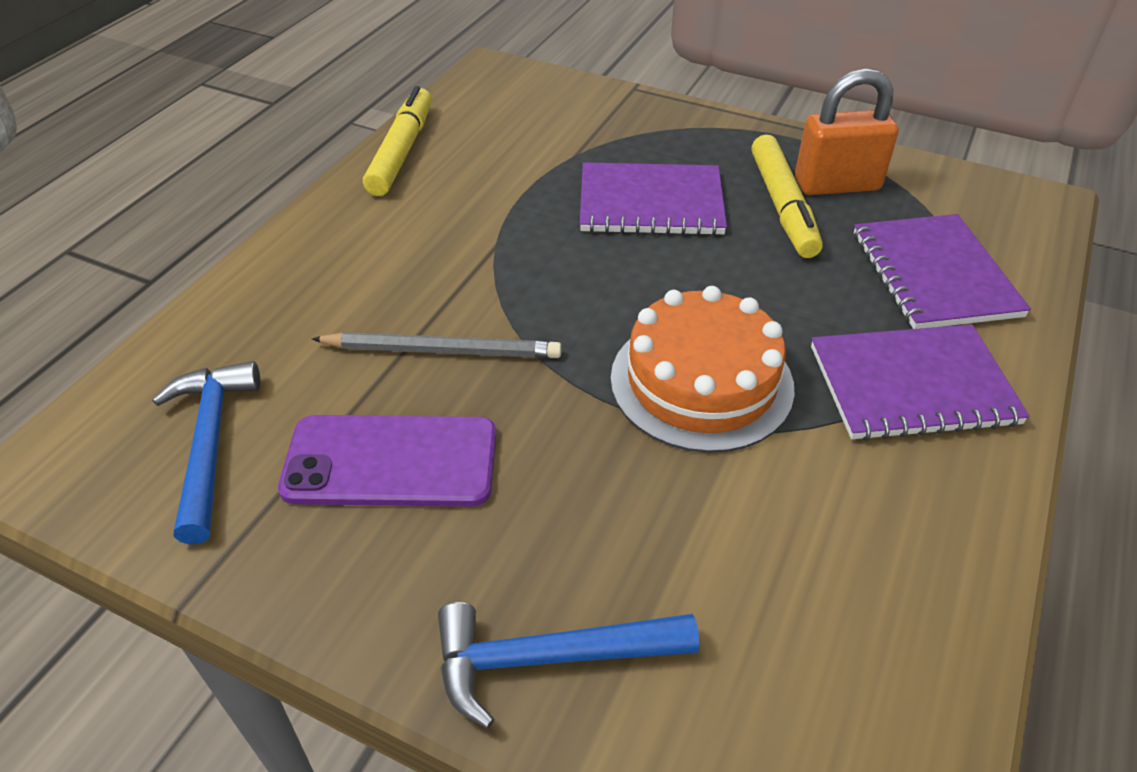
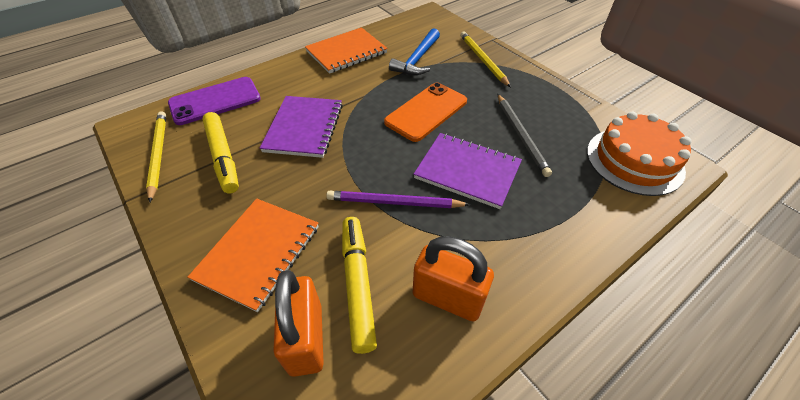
blue hammer: 2 -> 1
orange notebook: 0 -> 2
orange padlock: 1 -> 2
orange phone: 0 -> 1
purple notebook: 3 -> 2
purple pencil: 0 -> 1
yellow pencil: 0 -> 2

